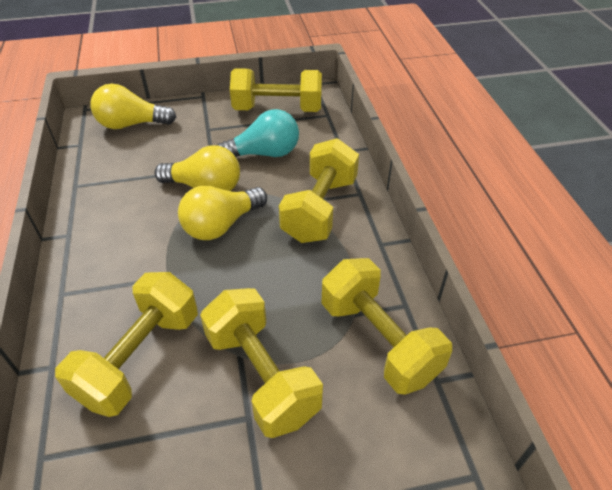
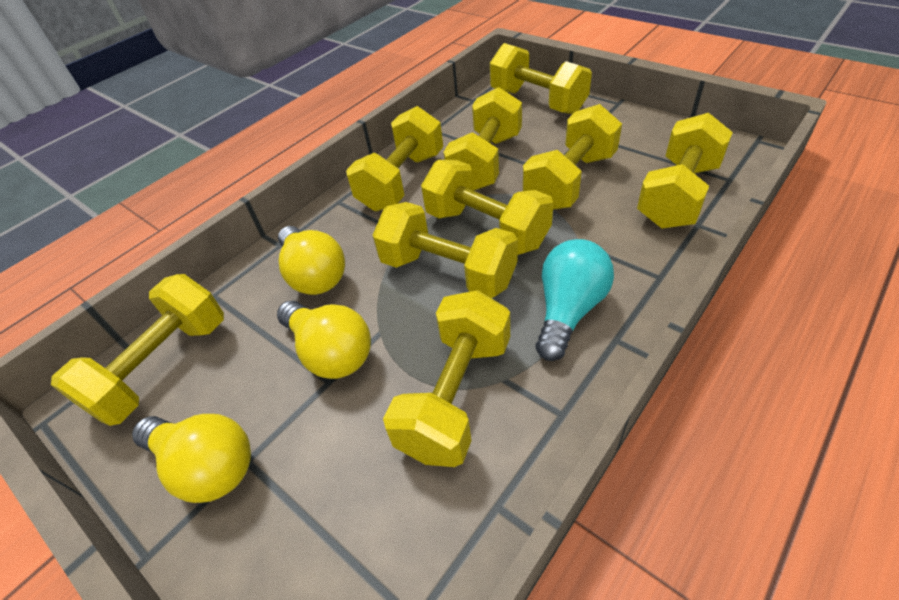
yellow dumbbell: 5 -> 9

